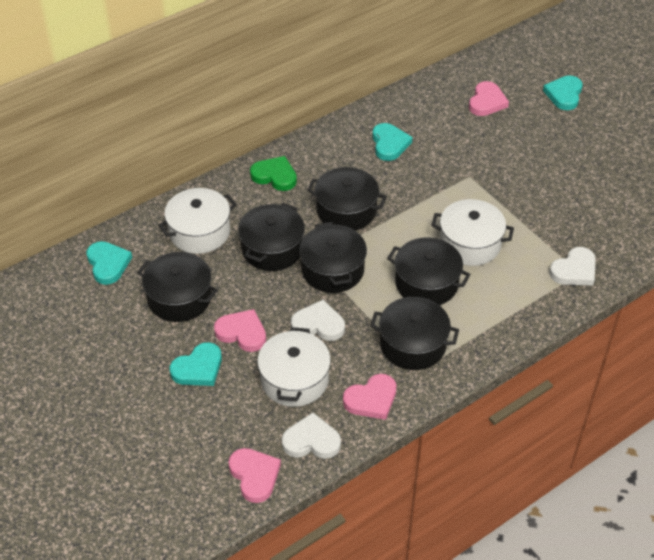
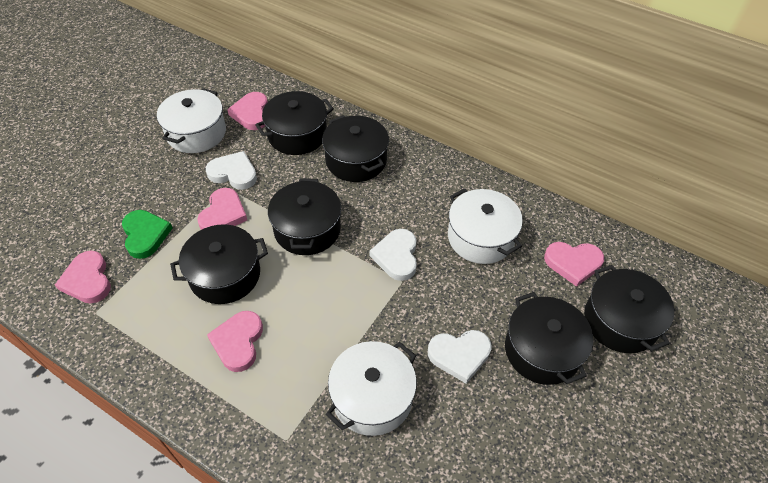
pink heart: 4 -> 5
turquoise heart: 4 -> 0

